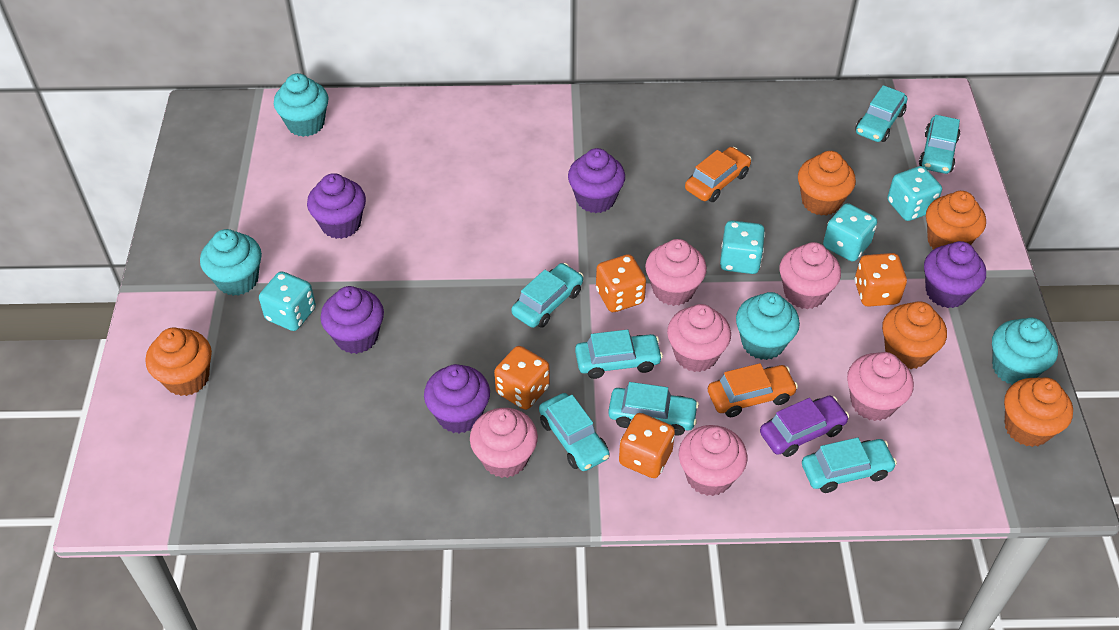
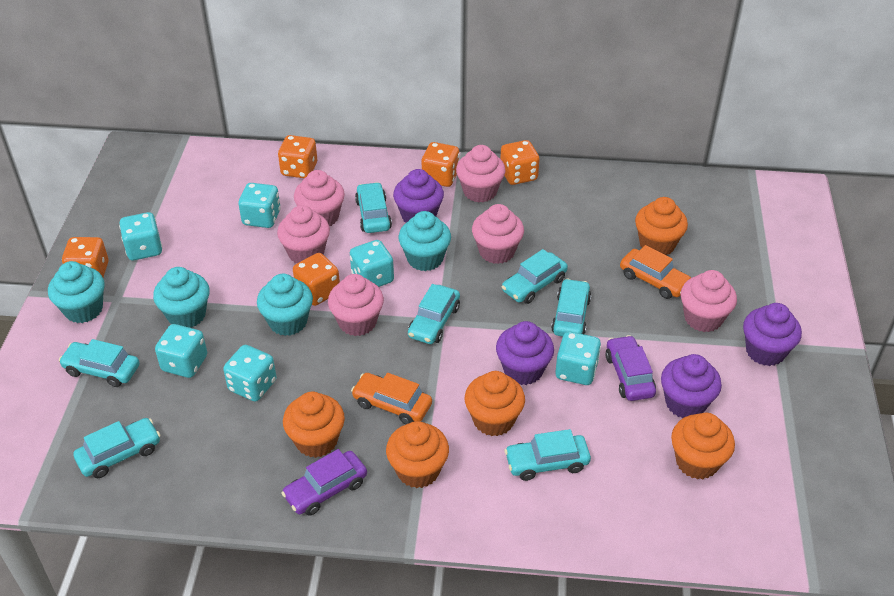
orange dice: 4 -> 5
purple car: 1 -> 2
purple cupcake: 5 -> 4
turquoise dice: 4 -> 6

